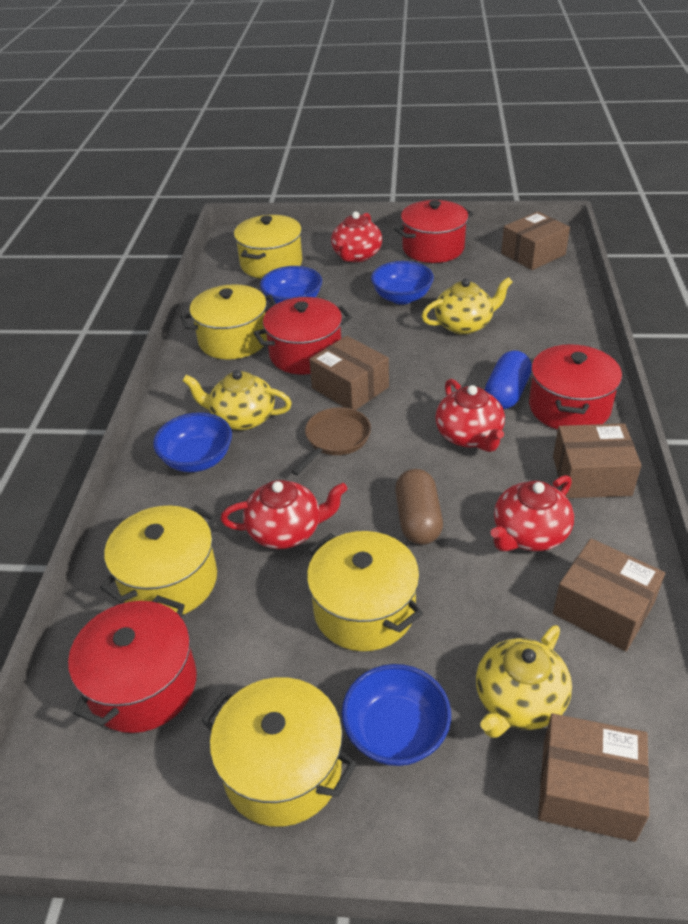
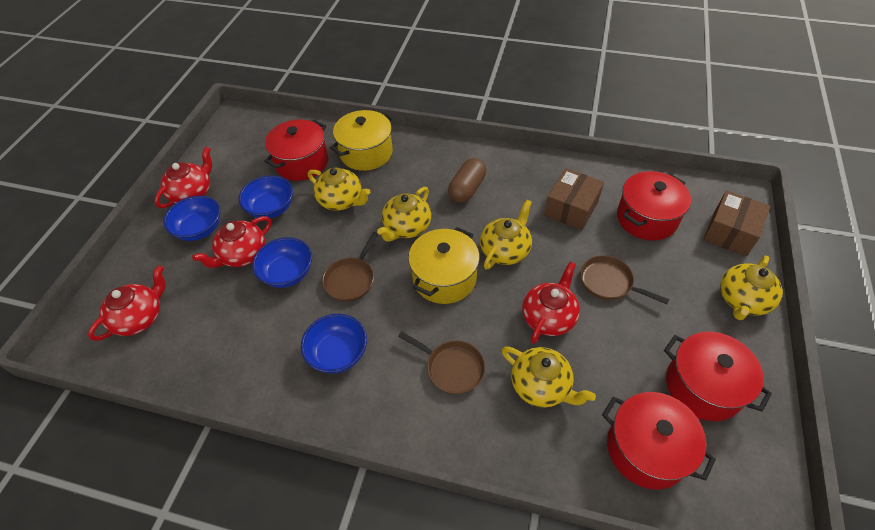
blue capsule: 1 -> 0
brown box: 5 -> 2
brown pan: 1 -> 3
yellow pot: 5 -> 2
yellow teapot: 3 -> 5

